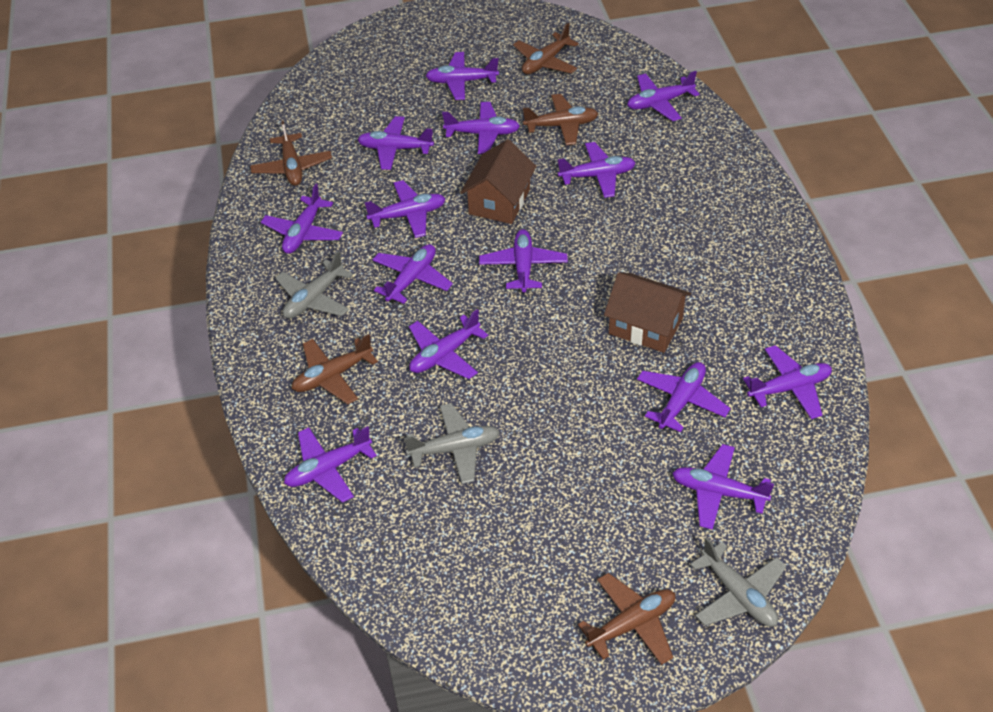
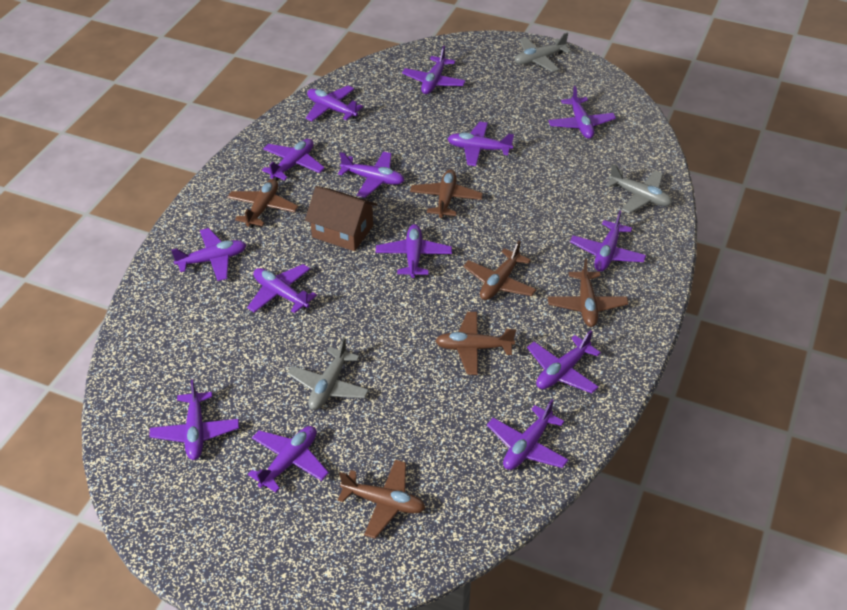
brown house: 2 -> 1
brown plane: 5 -> 6

